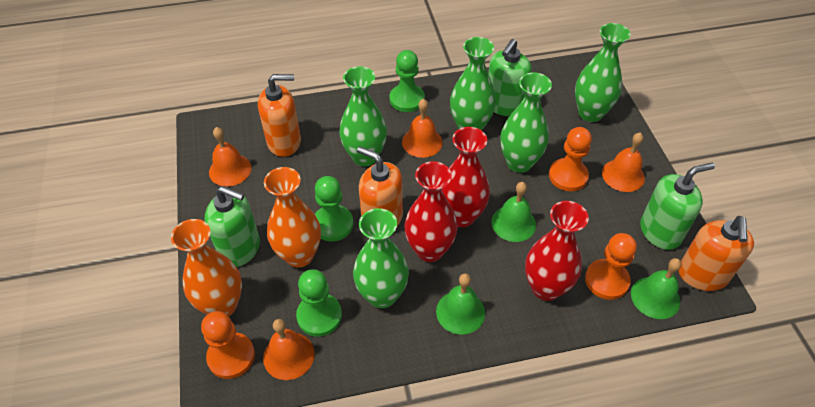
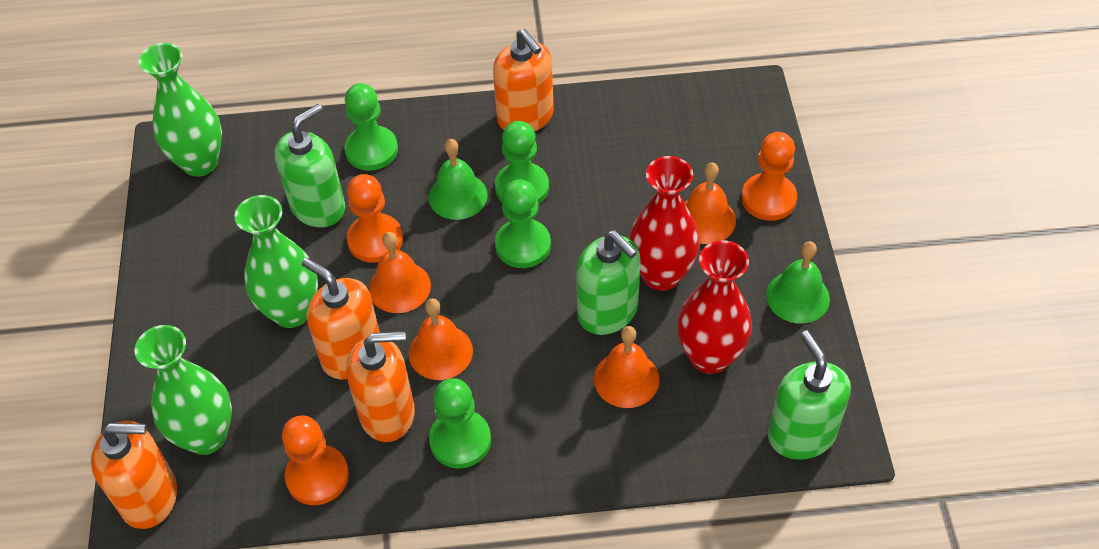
green bell: 3 -> 2
green pawn: 3 -> 4
green vase: 5 -> 3
orange soap dispenser: 3 -> 4
orange vase: 2 -> 0
red vase: 3 -> 2

